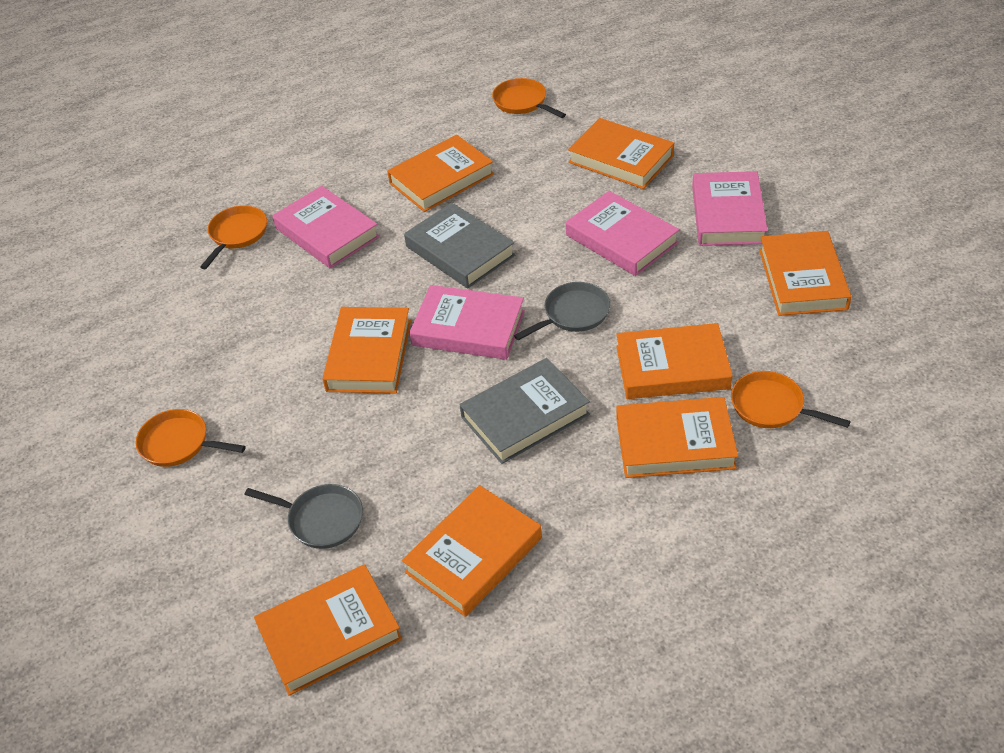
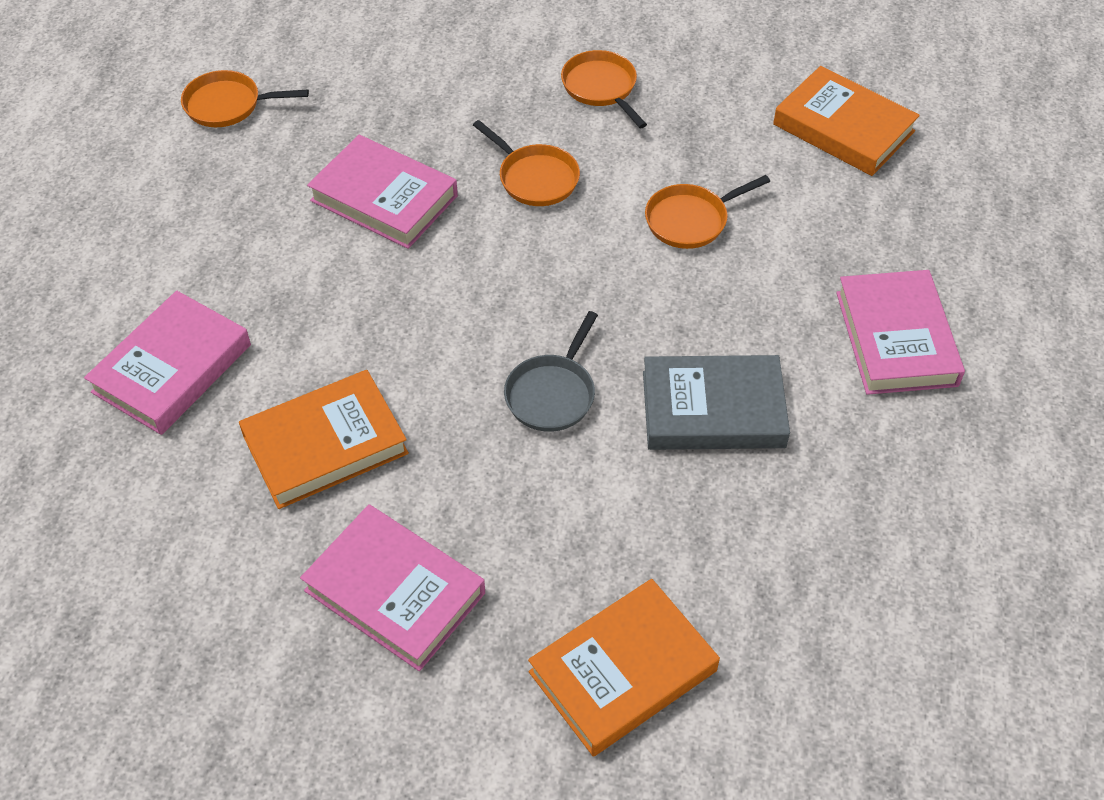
grey book: 2 -> 1
grey pan: 2 -> 1
orange book: 8 -> 3

